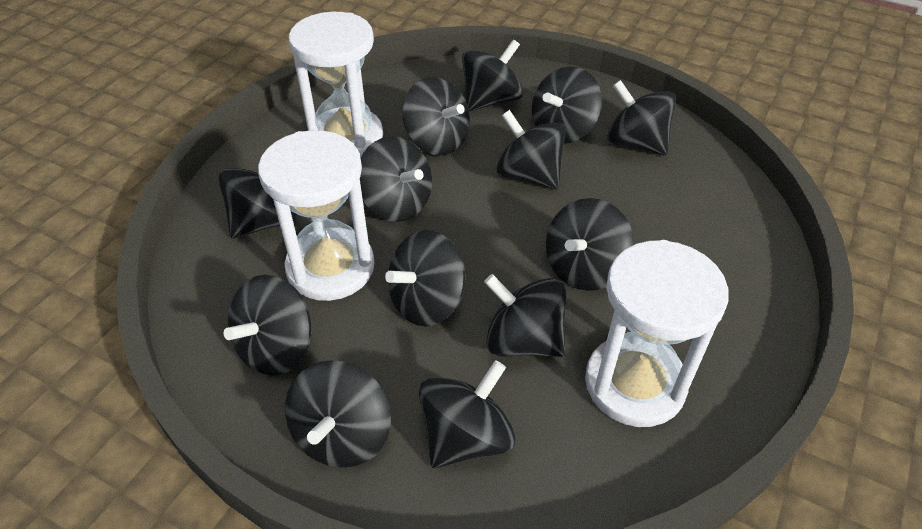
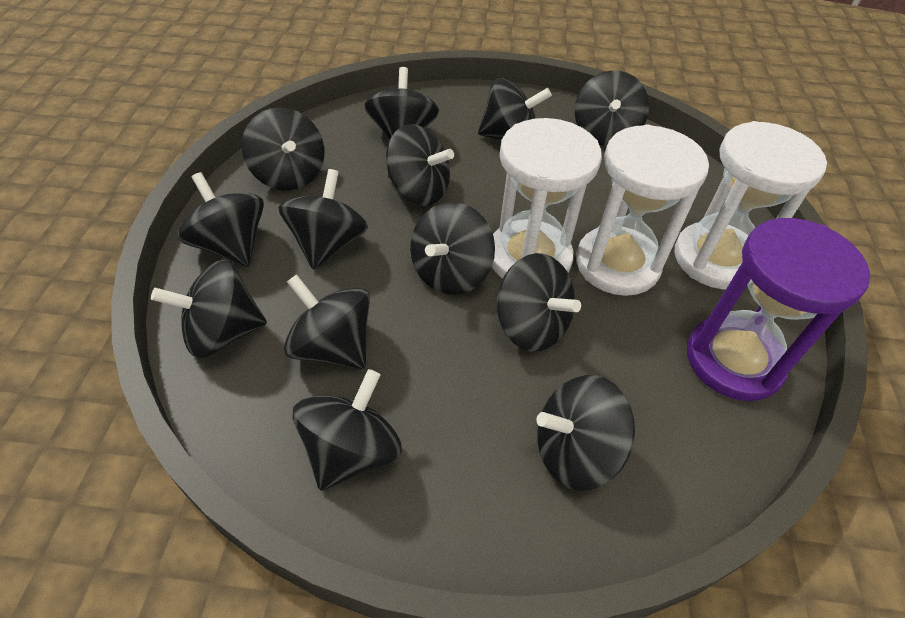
purple hourglass: 0 -> 1

